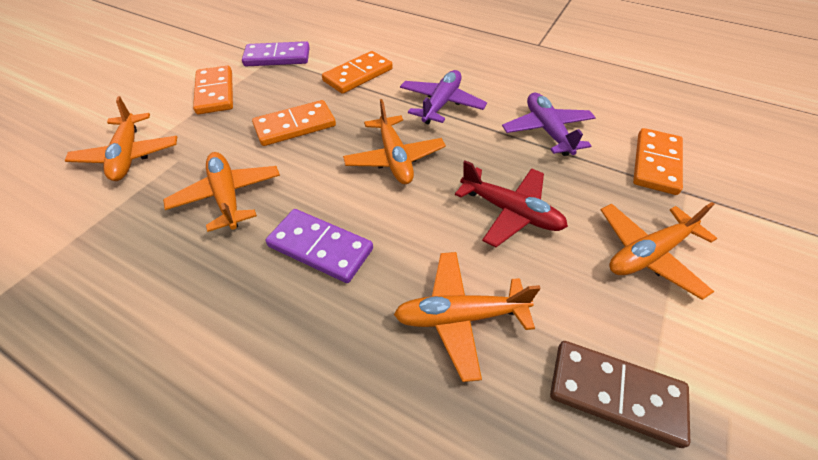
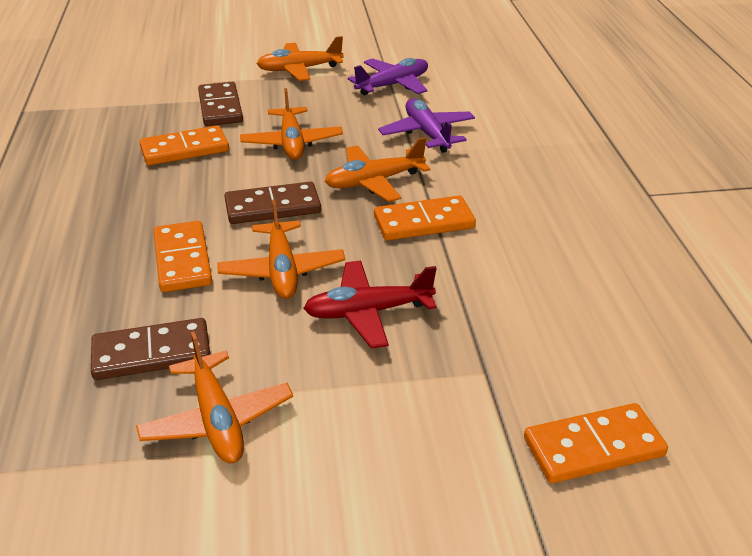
brown domino: 1 -> 3
purple domino: 2 -> 0

